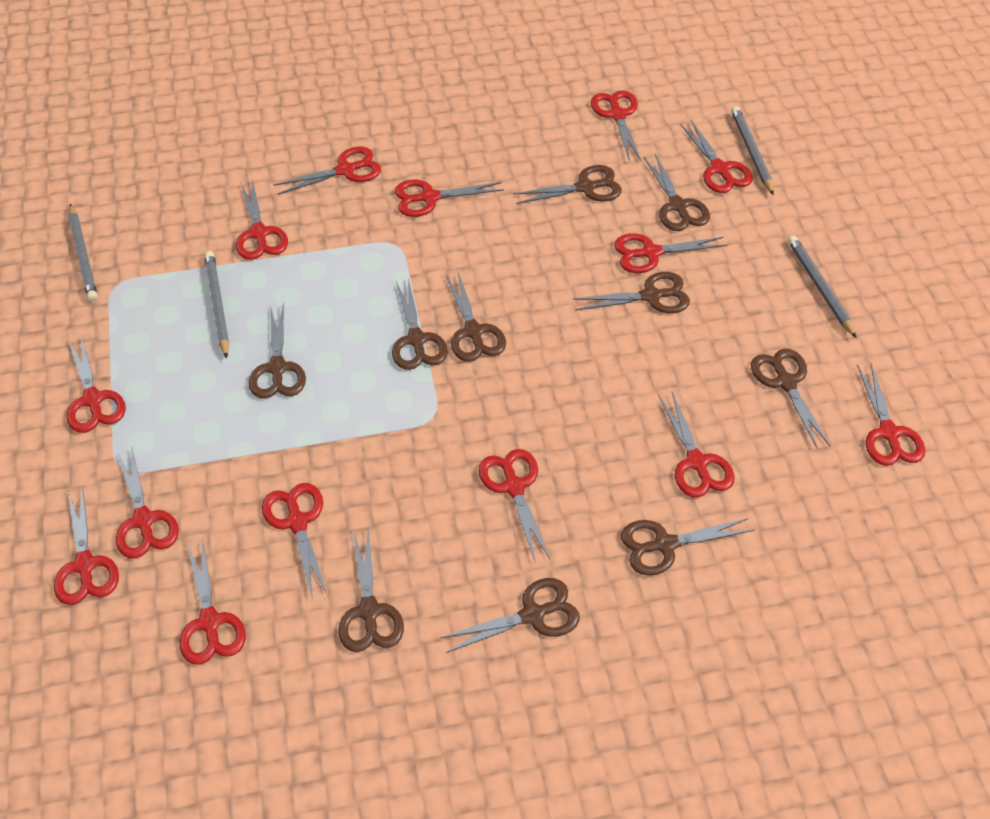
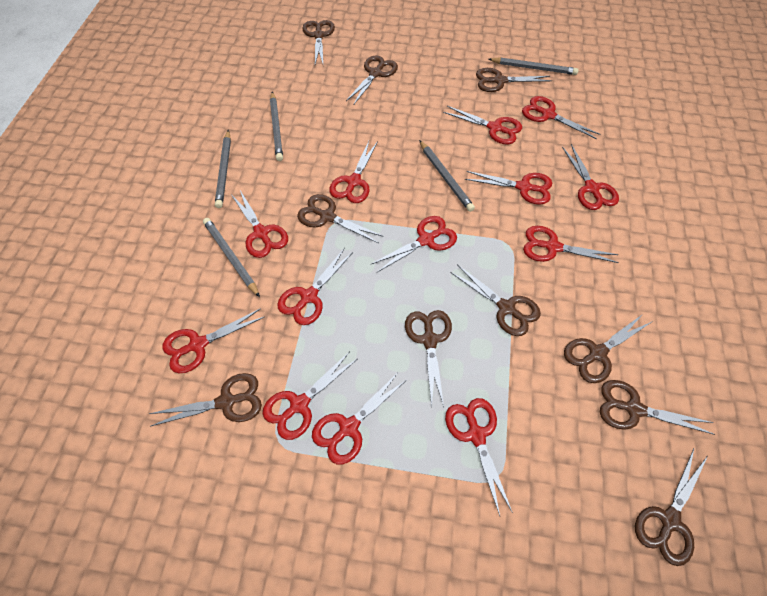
grey pencil: 4 -> 5
red scissors: 14 -> 13

